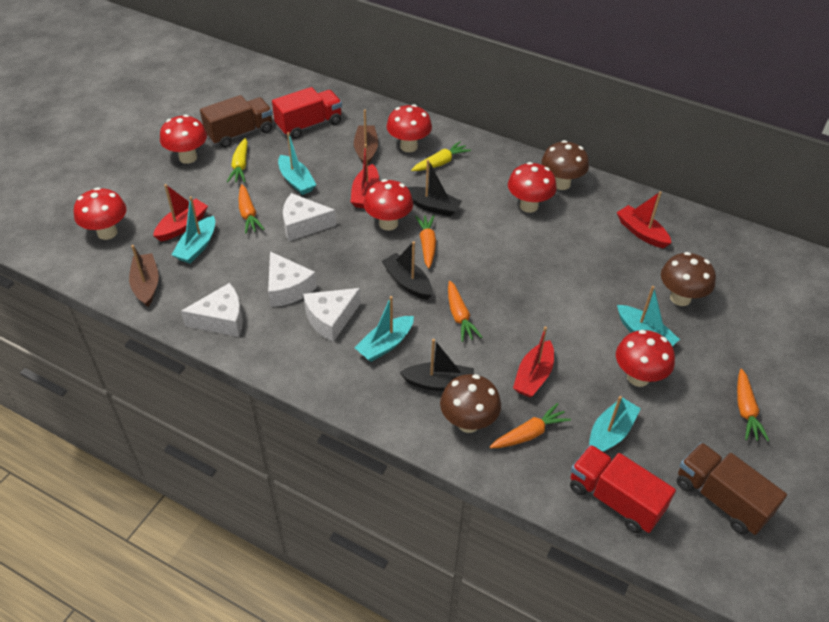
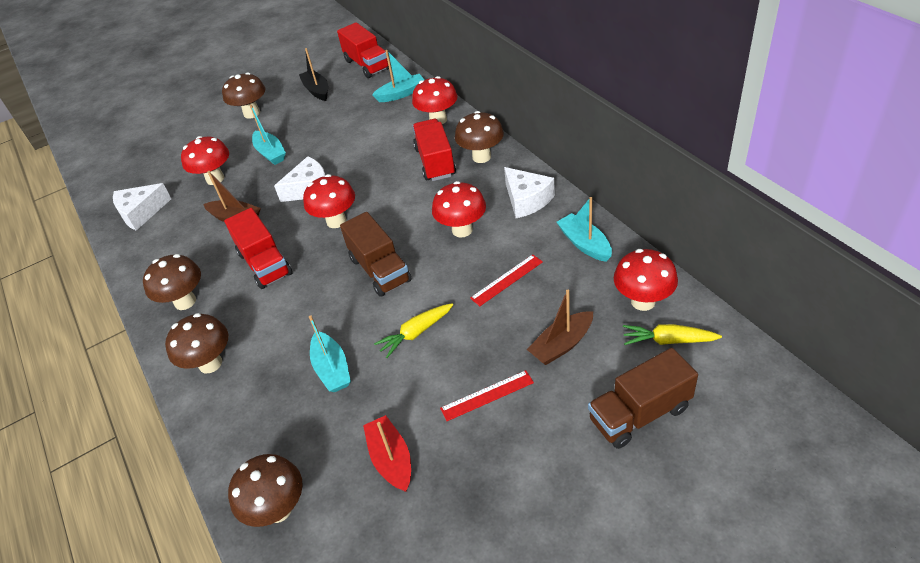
black boat: 3 -> 1
brown mushroom: 3 -> 5
orange carrot: 5 -> 0
red boat: 4 -> 1
red mushroom: 6 -> 5
red ruler: 0 -> 2
red truck: 2 -> 3
turquoise boat: 5 -> 4
white cheese: 4 -> 3

